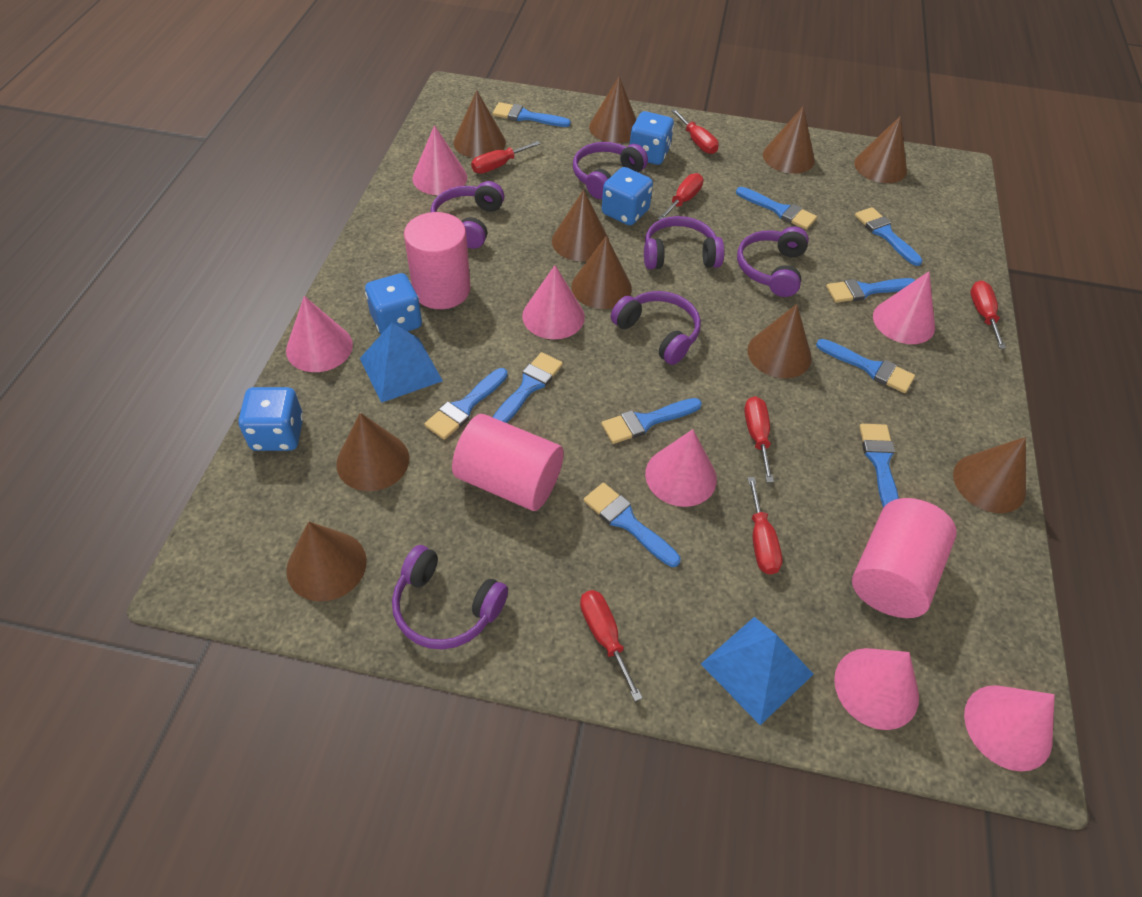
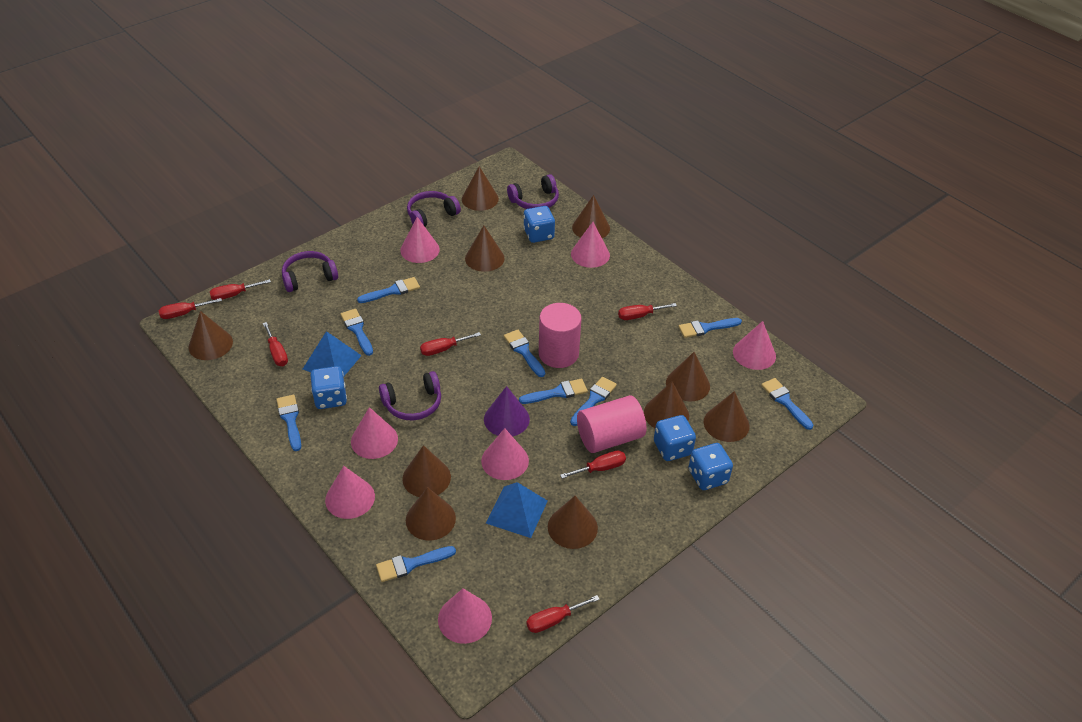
blue brush: 10 -> 9
pink cylinder: 3 -> 2
purple cone: 0 -> 1
purple headphones: 6 -> 4

